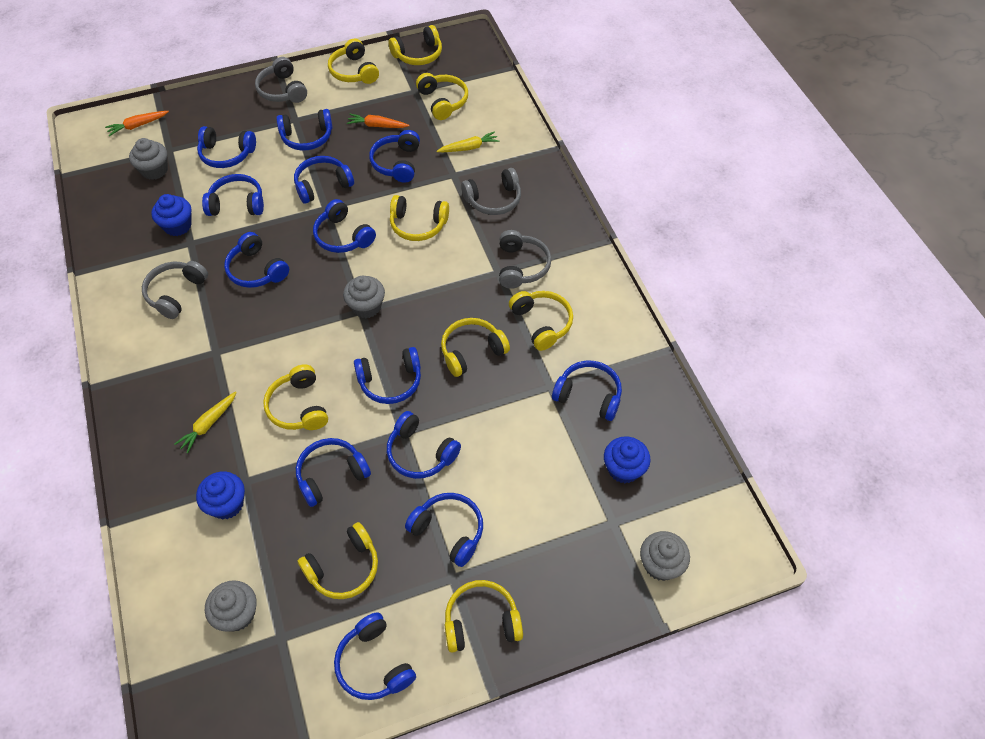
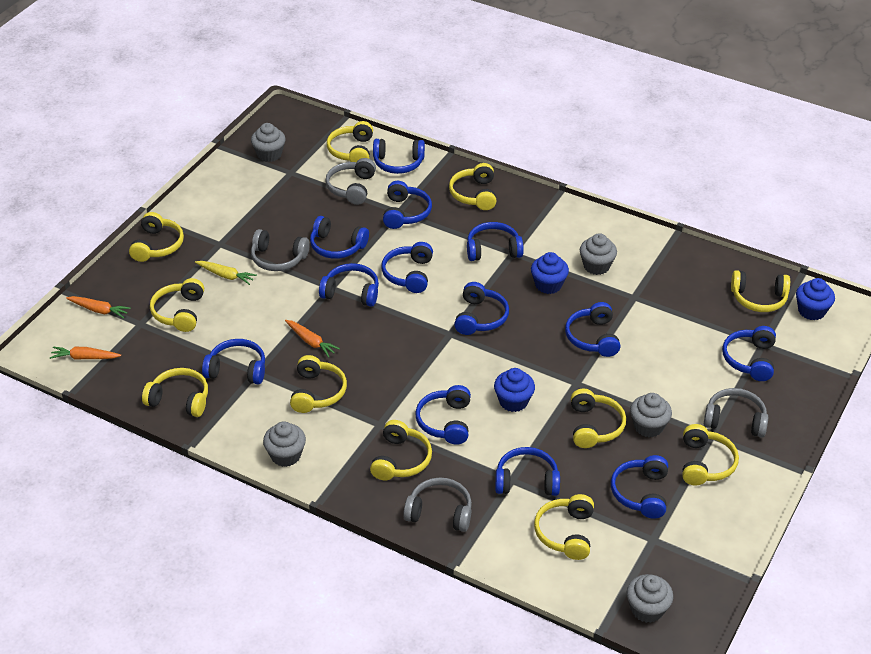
grey cupcake: 4 -> 5
orange carrot: 2 -> 3
yellow carrot: 2 -> 1
yellow headphones: 9 -> 11

